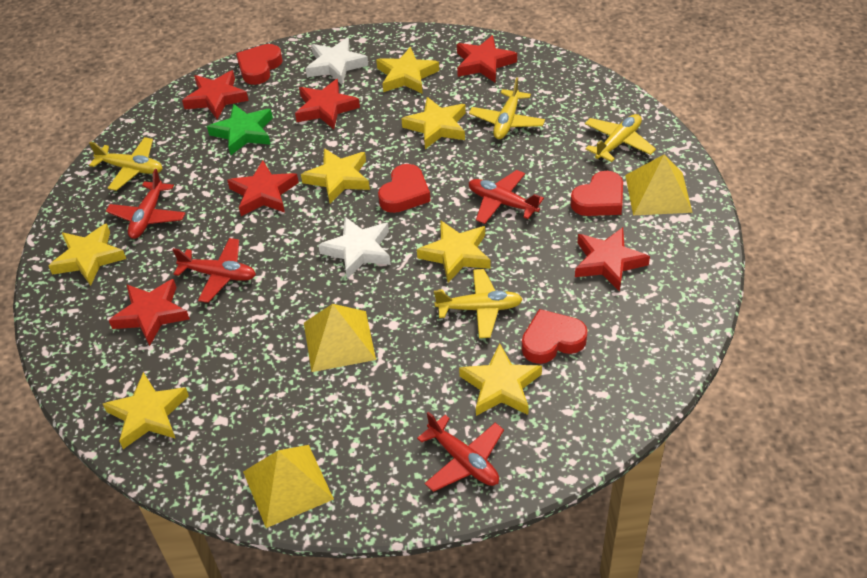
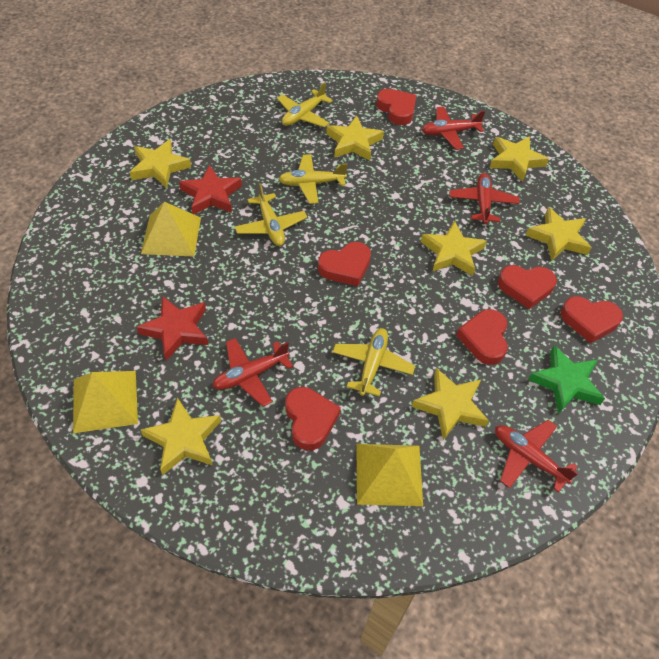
red heart: 4 -> 6
red star: 6 -> 2
white star: 2 -> 0

